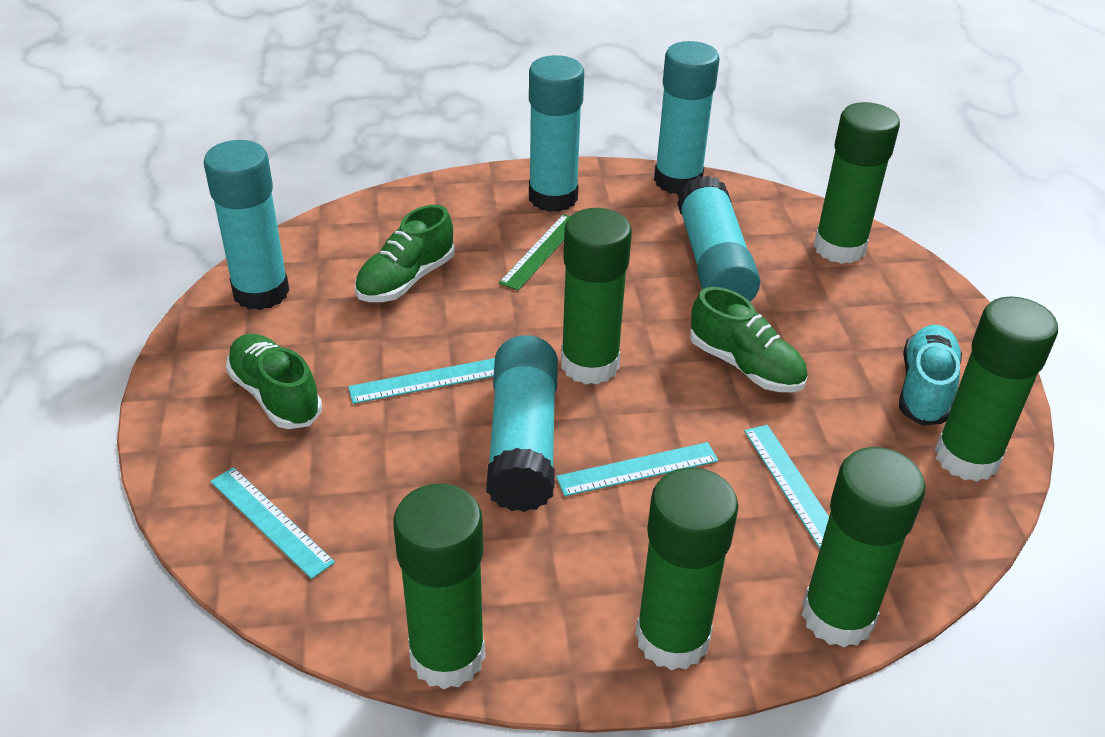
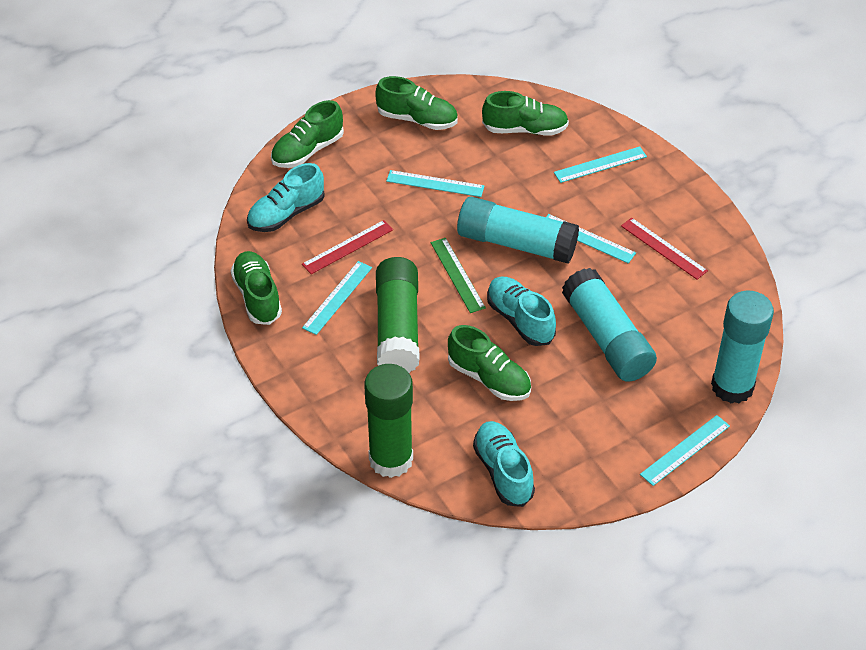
green glue stick: 6 -> 2
green shoe: 3 -> 5
red ruler: 0 -> 2
turquoise glue stick: 5 -> 3
turquoise ruler: 4 -> 5
turquoise shoe: 1 -> 3

